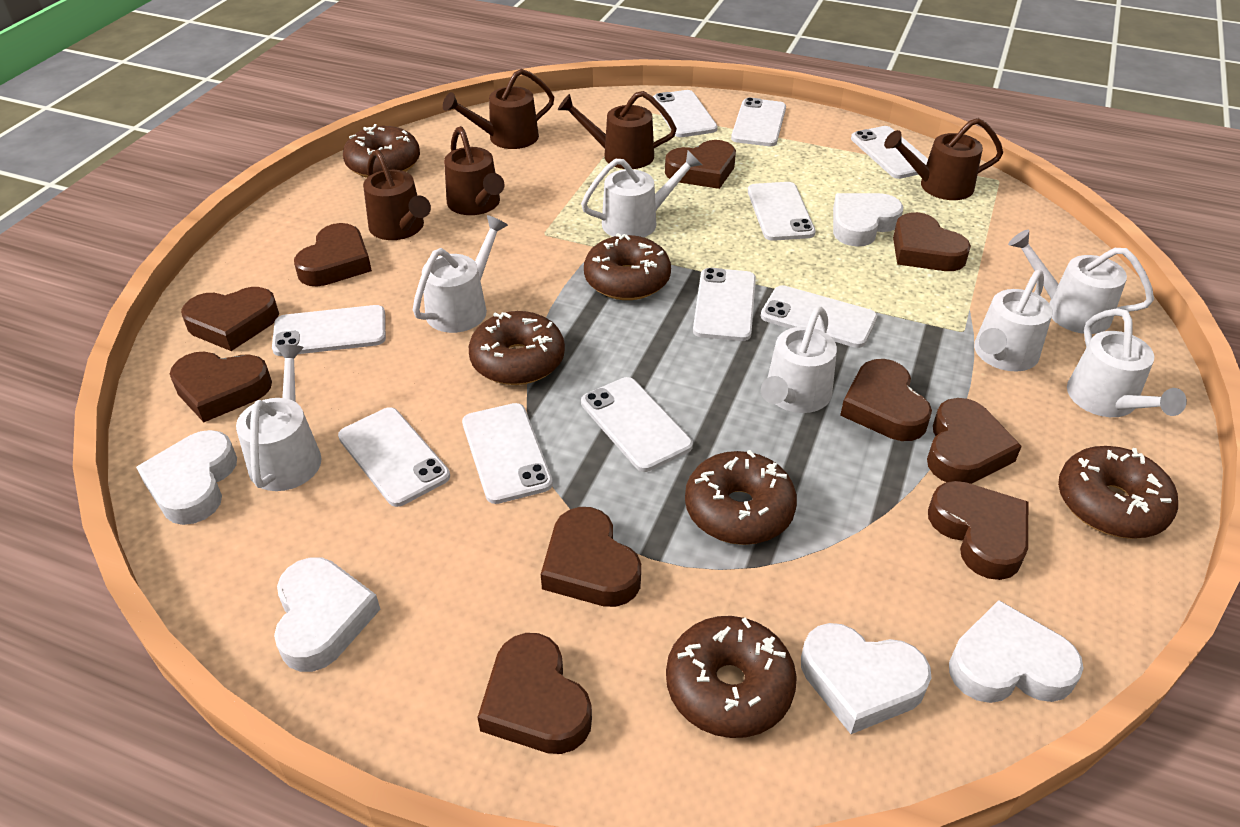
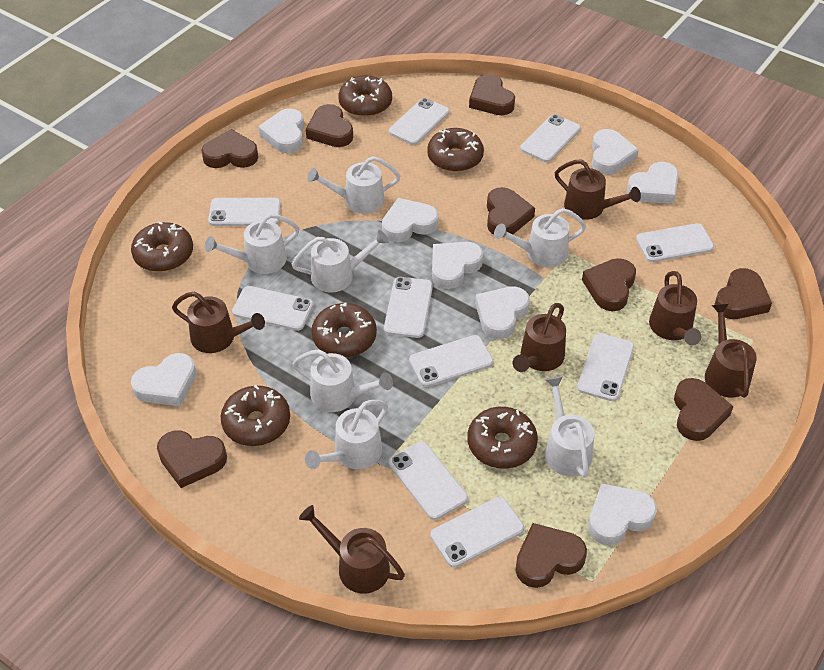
brown heart: 10 -> 9
brown watering can: 5 -> 6
white heart: 5 -> 8

